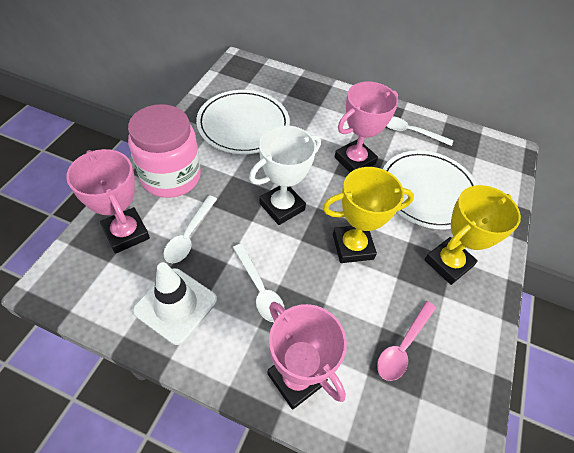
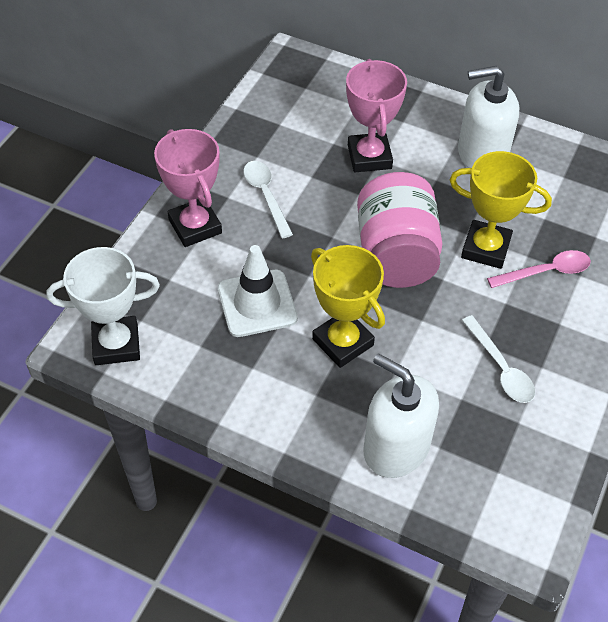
pink trophy: 3 -> 2
white plate: 2 -> 0
white soap dispenser: 0 -> 2
white spoon: 3 -> 2

